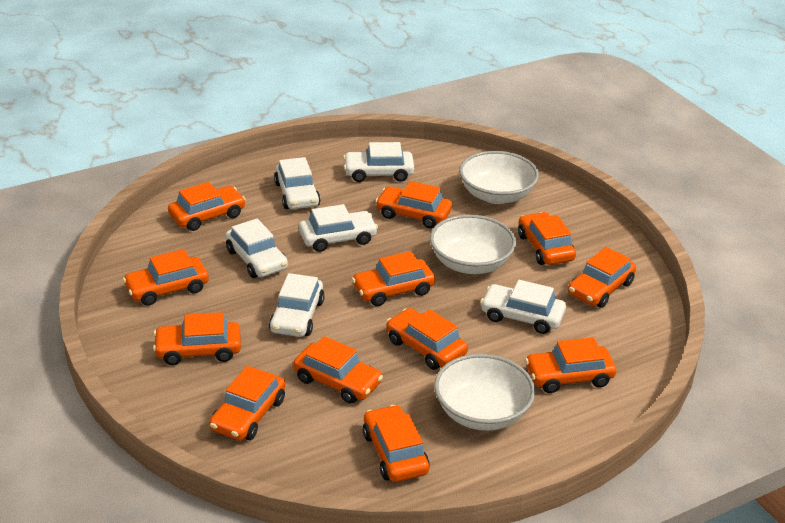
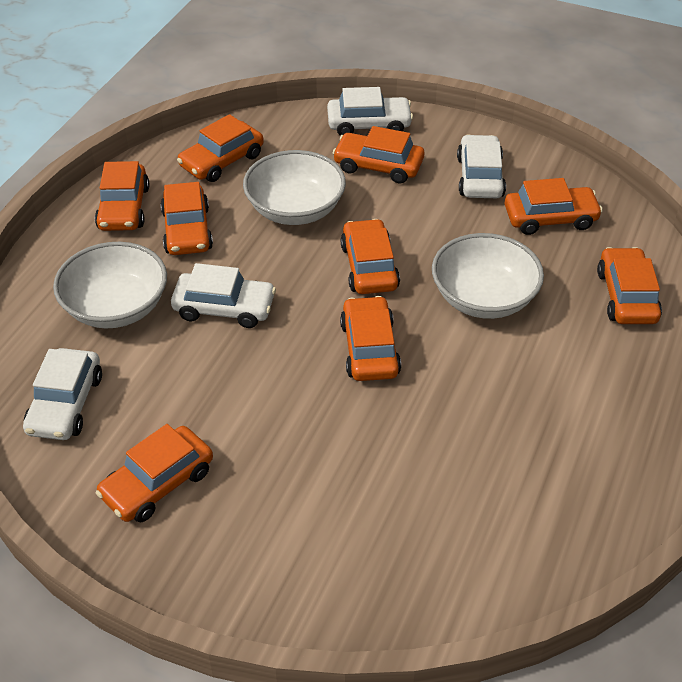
orange car: 12 -> 9
white car: 6 -> 4

